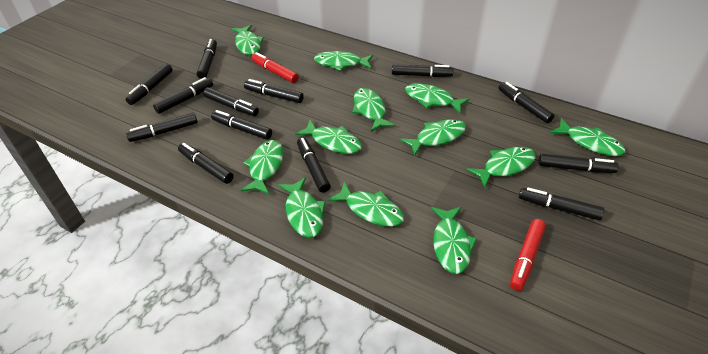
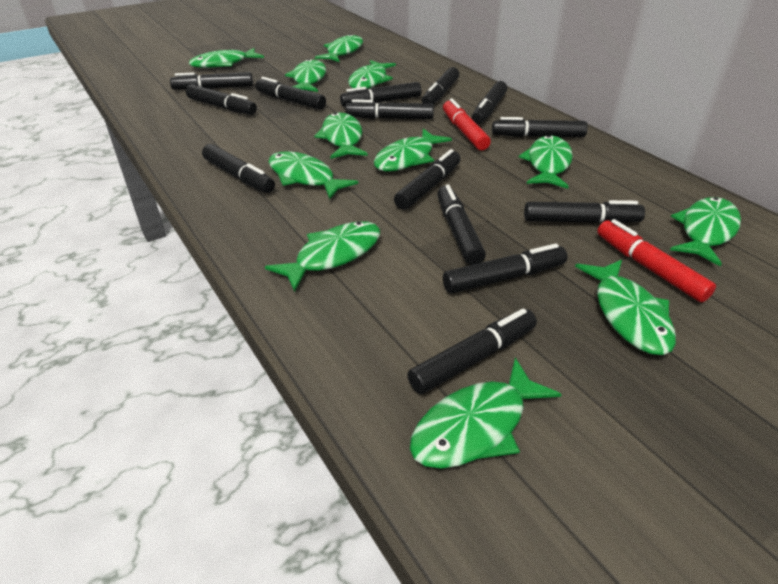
black marker: 13 -> 14

